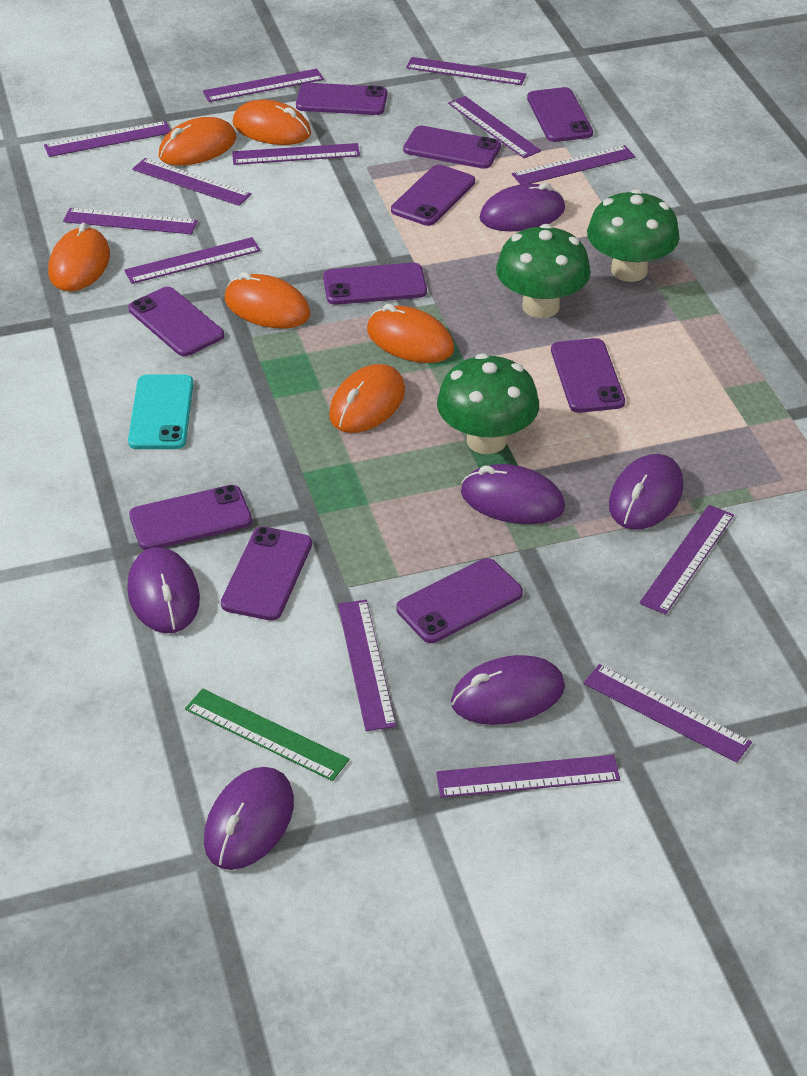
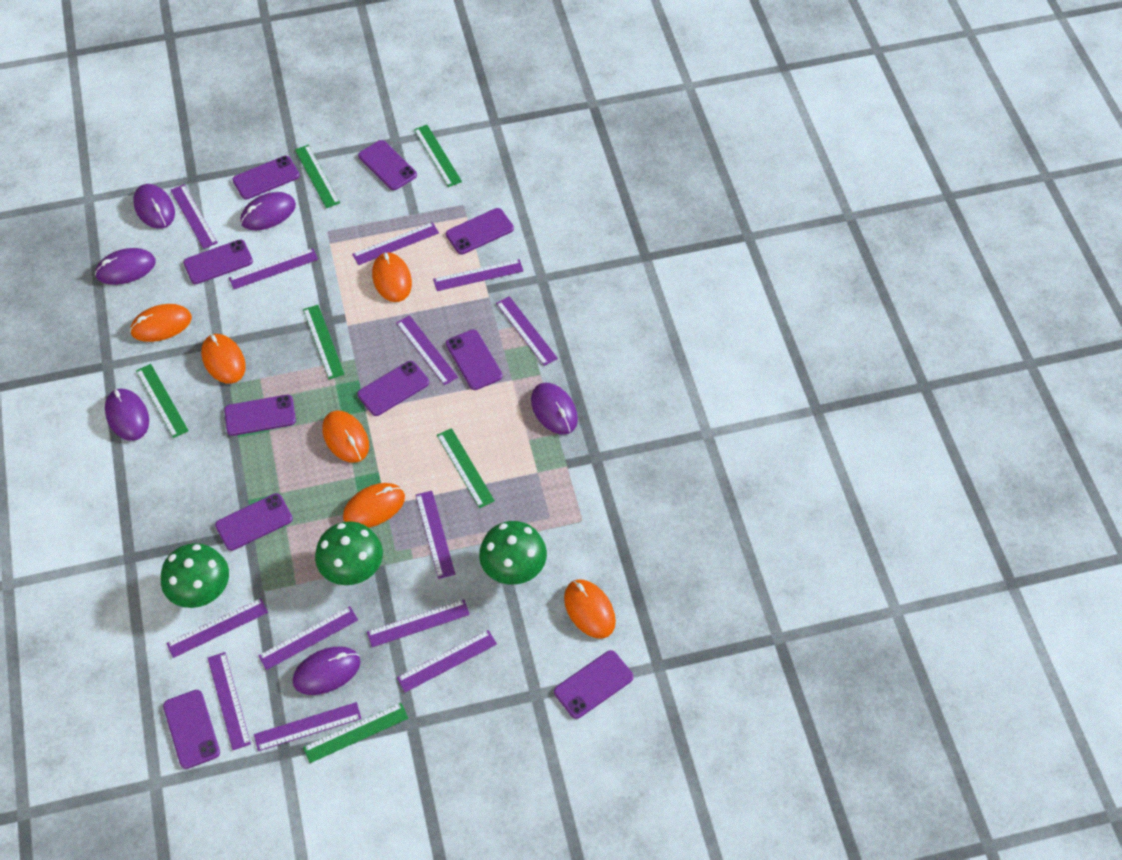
green ruler: 1 -> 6
turquoise phone: 1 -> 0

